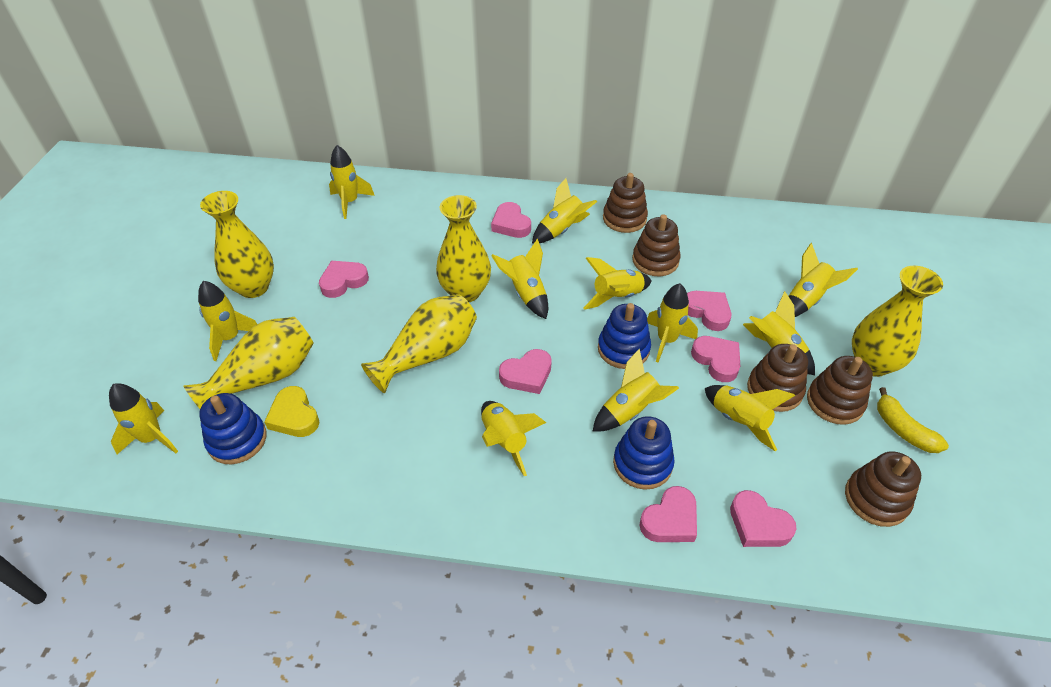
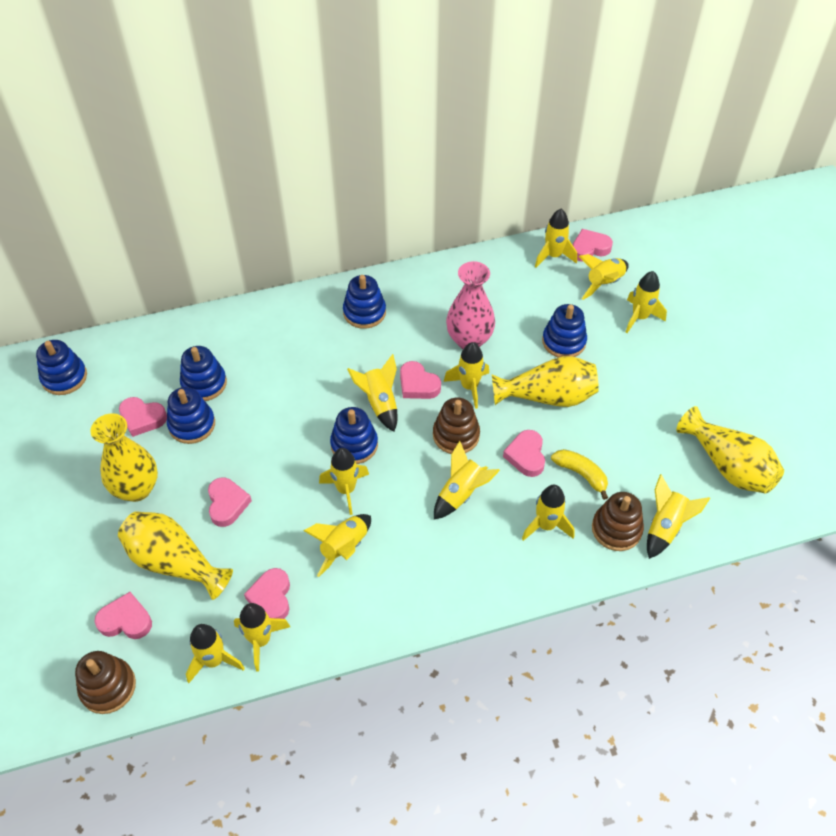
blue stacking toy: 3 -> 6
brown stacking toy: 5 -> 3
pink vase: 0 -> 1
yellow heart: 1 -> 0
yellow vase: 5 -> 4

